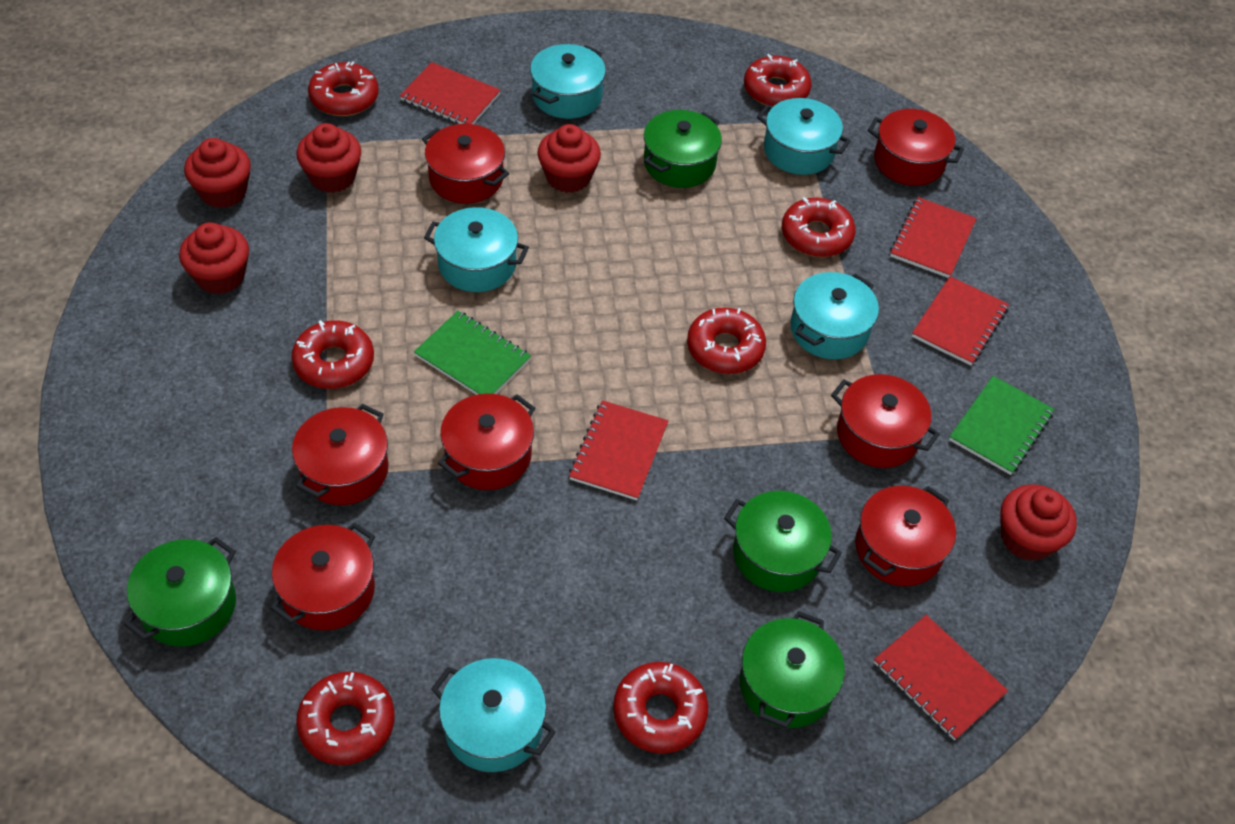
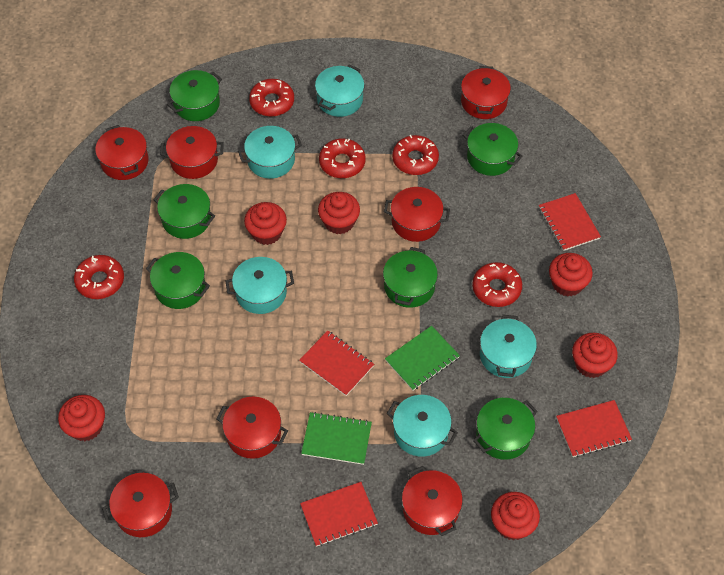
green pot: 4 -> 6
red cupcake: 5 -> 6
red donut: 7 -> 5
red notebook: 5 -> 4

